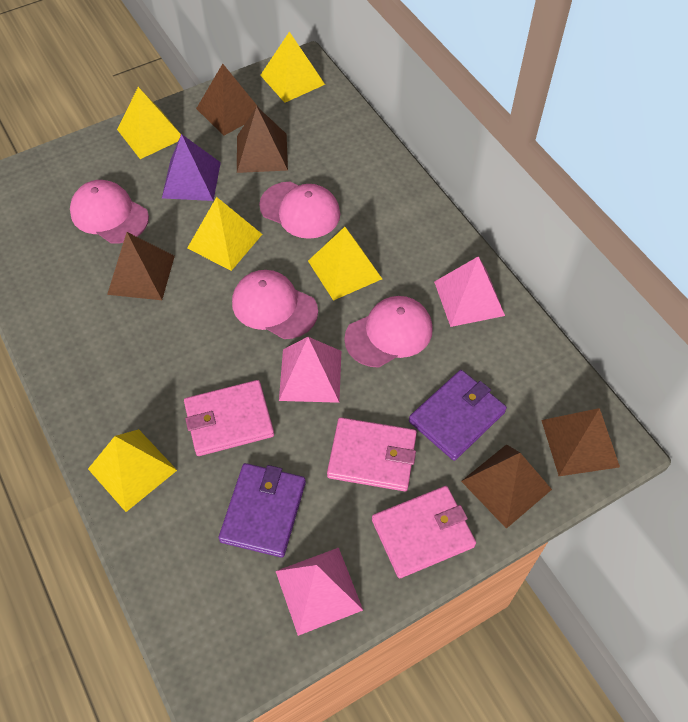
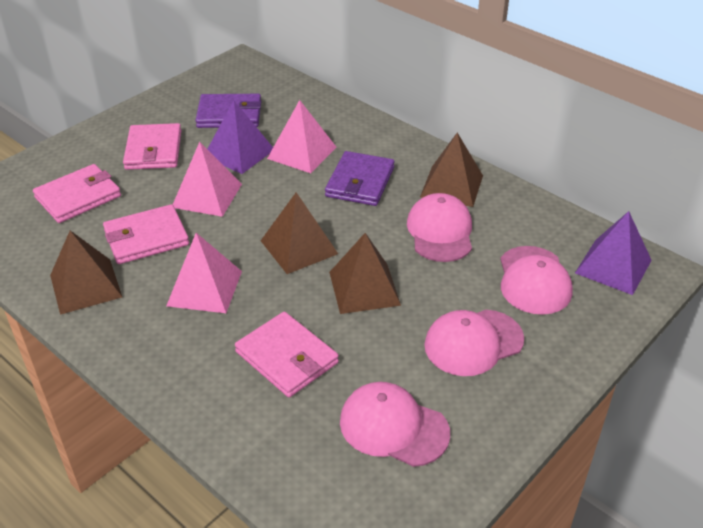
brown pyramid: 5 -> 4
pink wallet: 3 -> 4
purple pyramid: 1 -> 2
yellow pyramid: 5 -> 0

